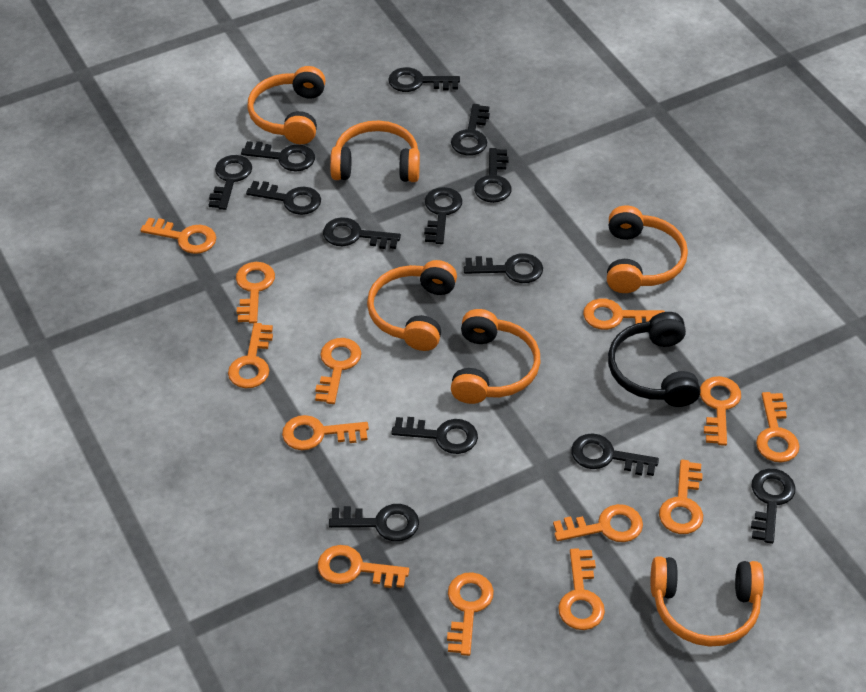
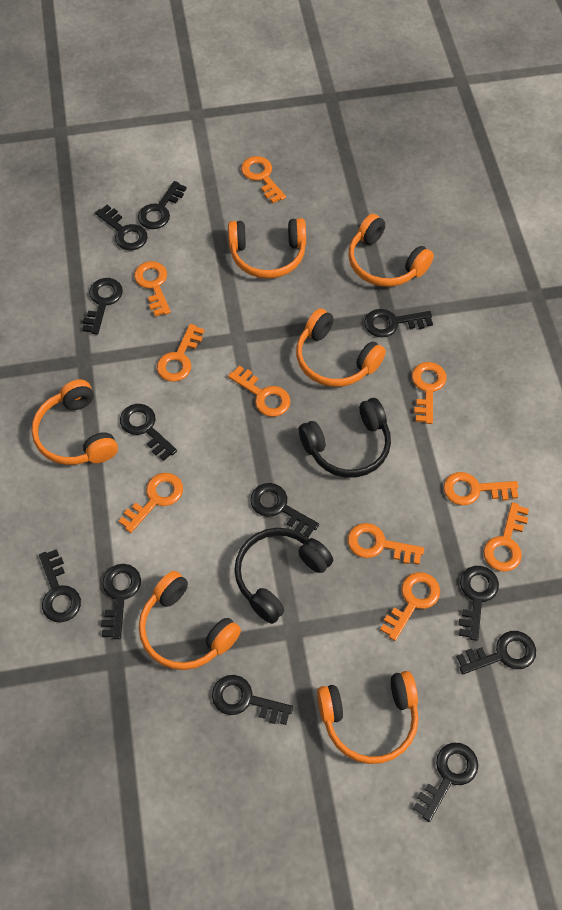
black headphones: 1 -> 2
black key: 13 -> 12
orange key: 13 -> 10

